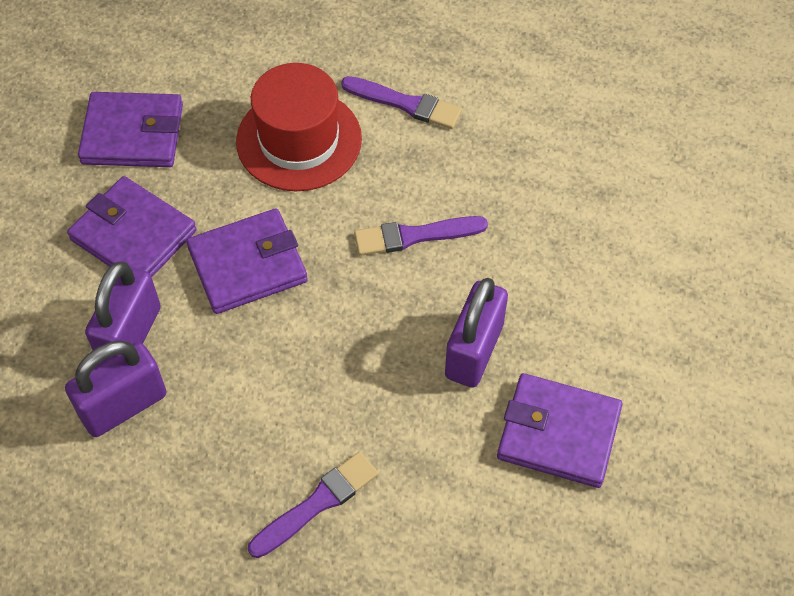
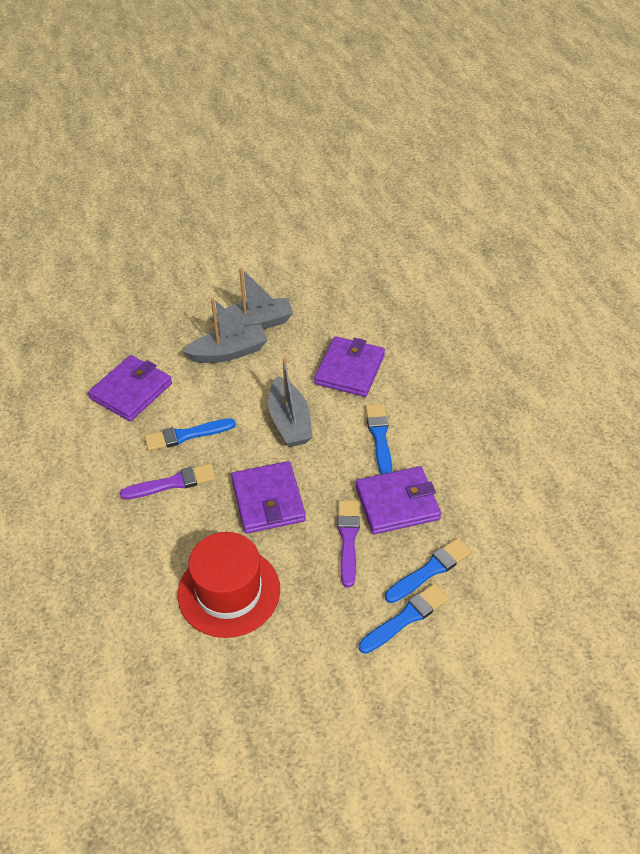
blue brush: 0 -> 4
grey boat: 0 -> 3
purple brush: 3 -> 2
purple padlock: 3 -> 0

